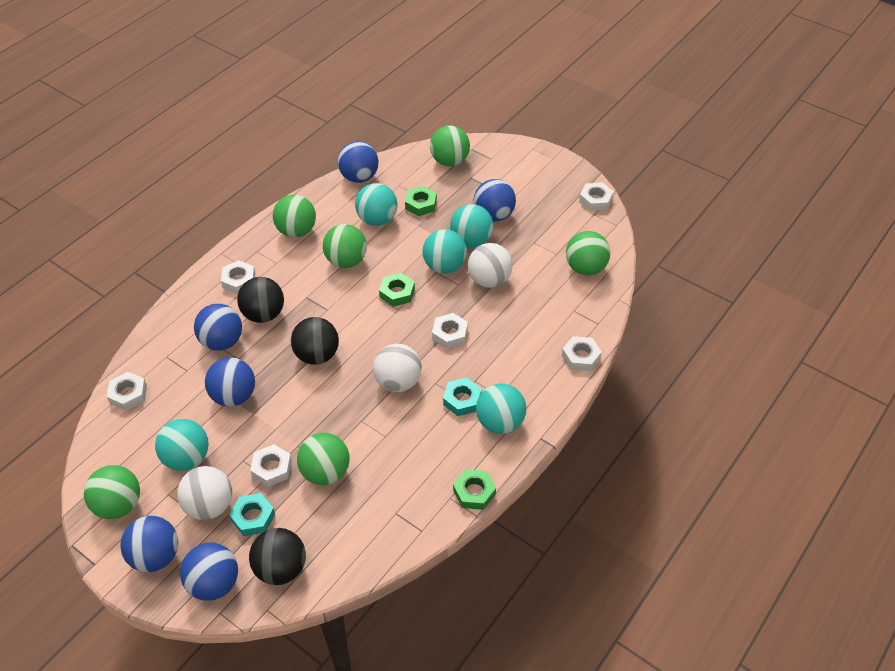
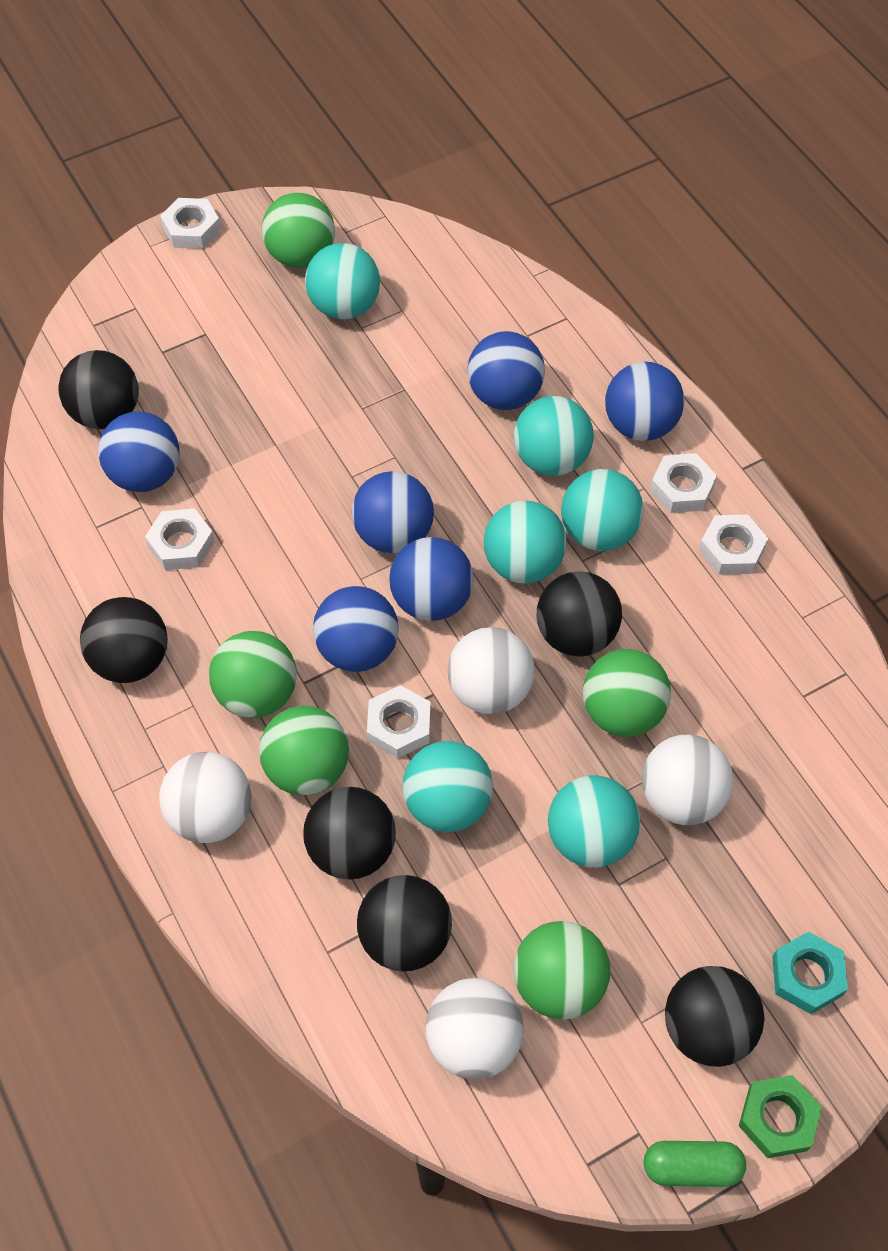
black ball: 3 -> 6
green ball: 6 -> 5
green capsule: 0 -> 1
green nut: 3 -> 1
turquoise ball: 5 -> 6
turquoise nut: 2 -> 1
white ball: 3 -> 4
white nut: 6 -> 5

